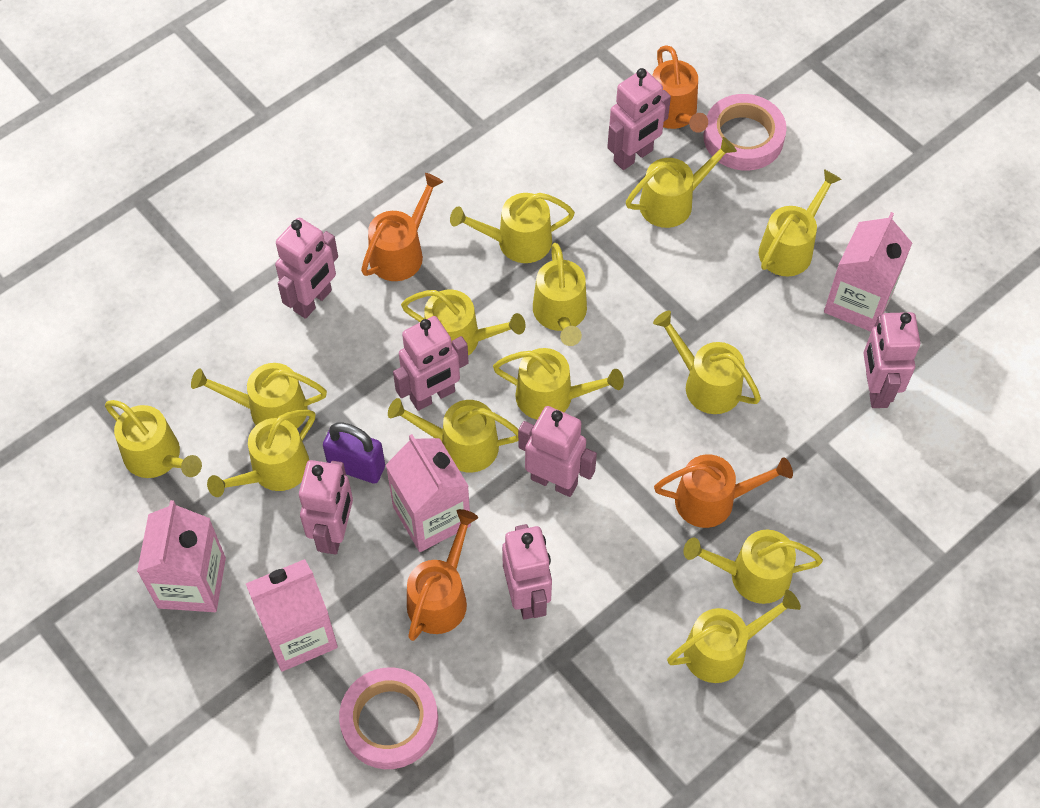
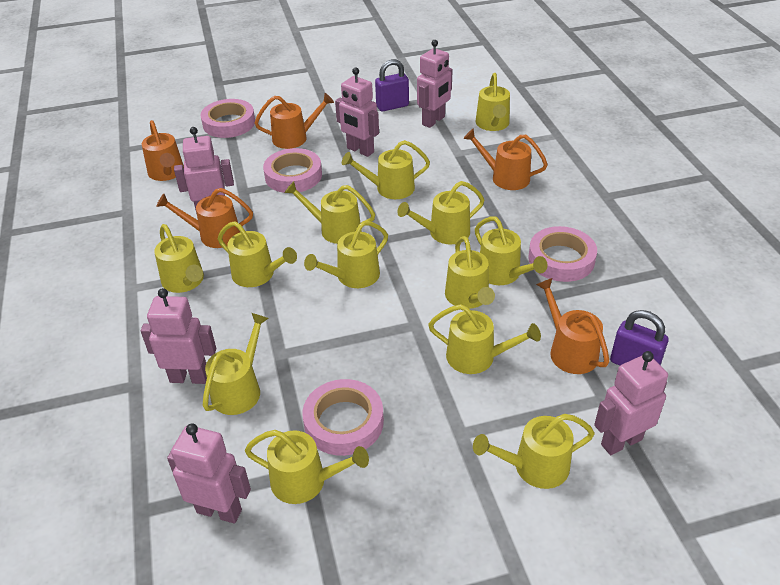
orange watering can: 4 -> 5
pink carton: 4 -> 0
pink robot: 7 -> 6
pink tape: 2 -> 4
purple padlock: 1 -> 2

